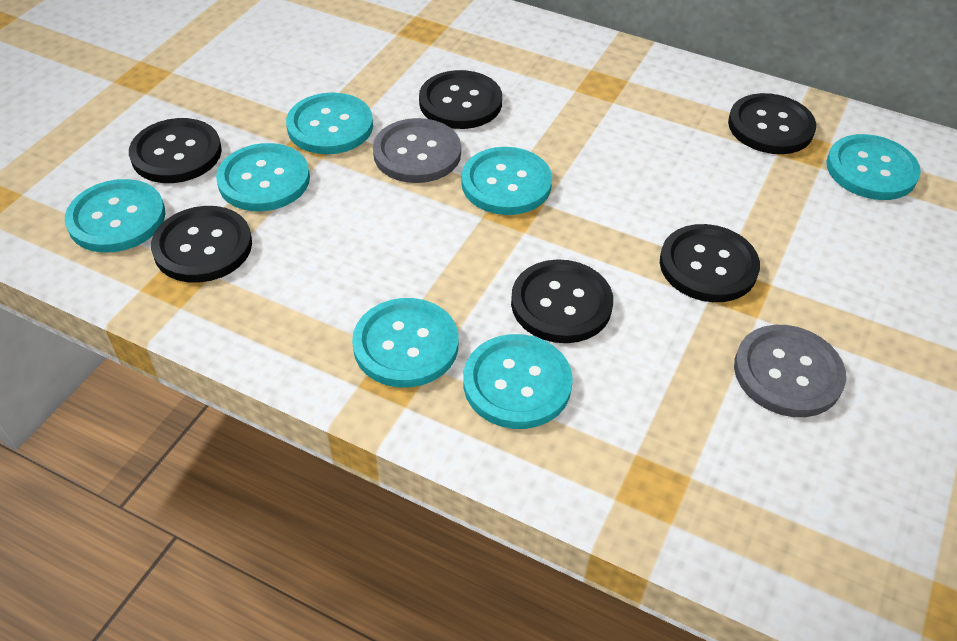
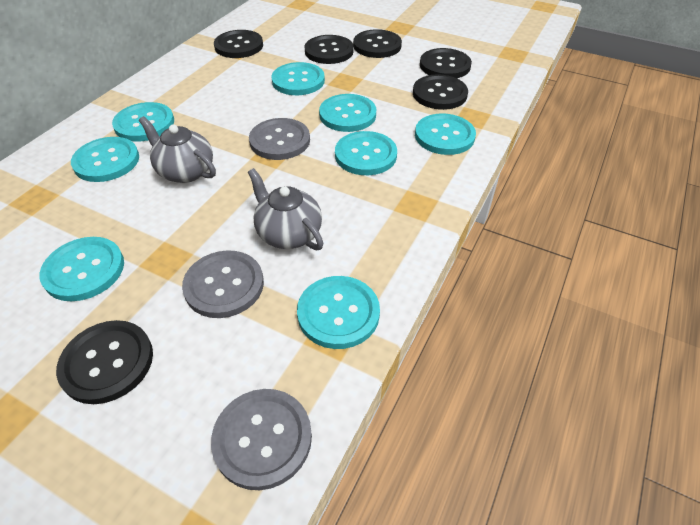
grey button: 2 -> 3
grey teapot: 0 -> 2
turquoise button: 7 -> 8

